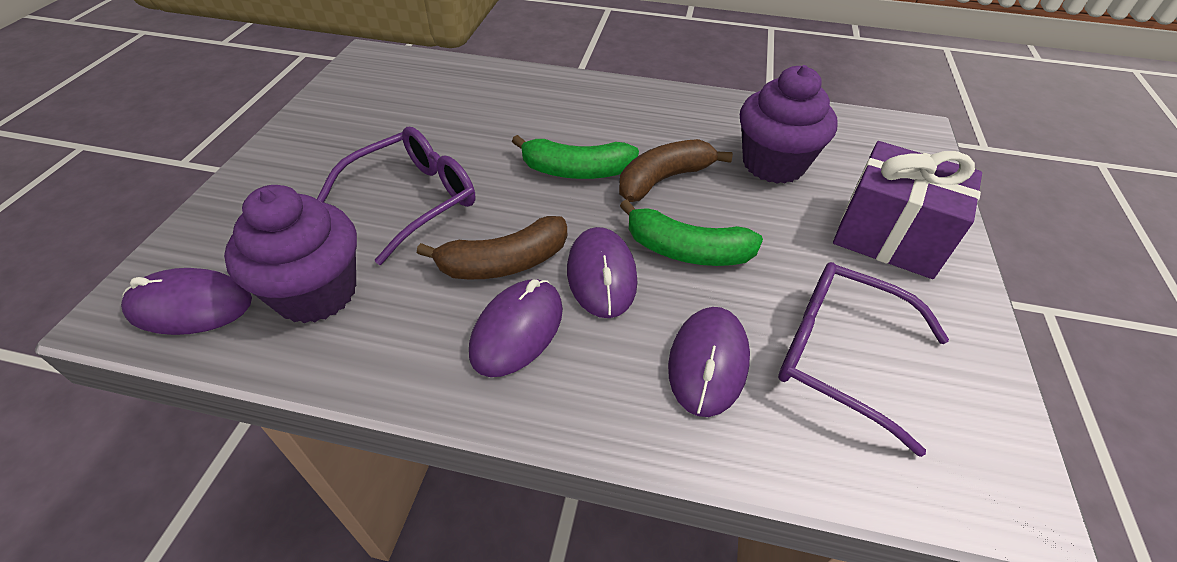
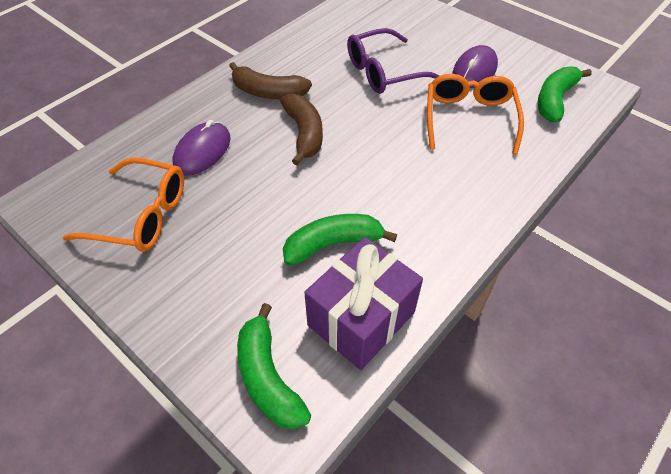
green banana: 2 -> 3
orange glasses: 0 -> 2
purple cupcake: 2 -> 0
purple glasses: 2 -> 1
purple mouse: 4 -> 2

